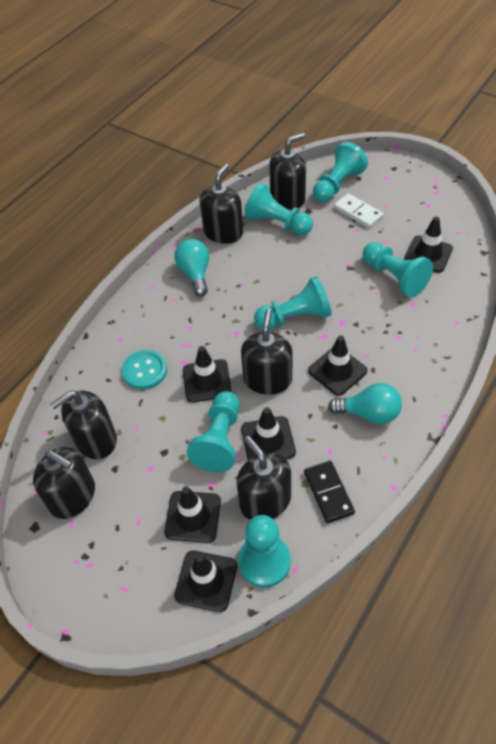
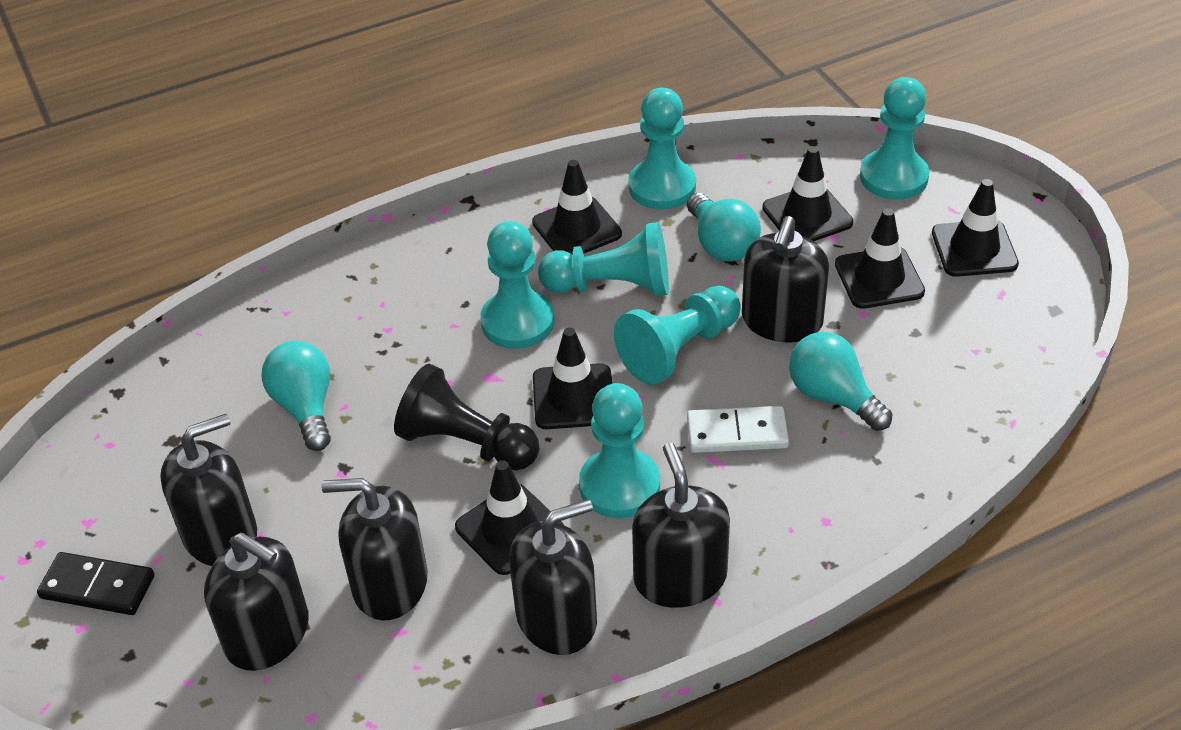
black pawn: 0 -> 1
turquoise button: 1 -> 0
turquoise light bulb: 2 -> 3

